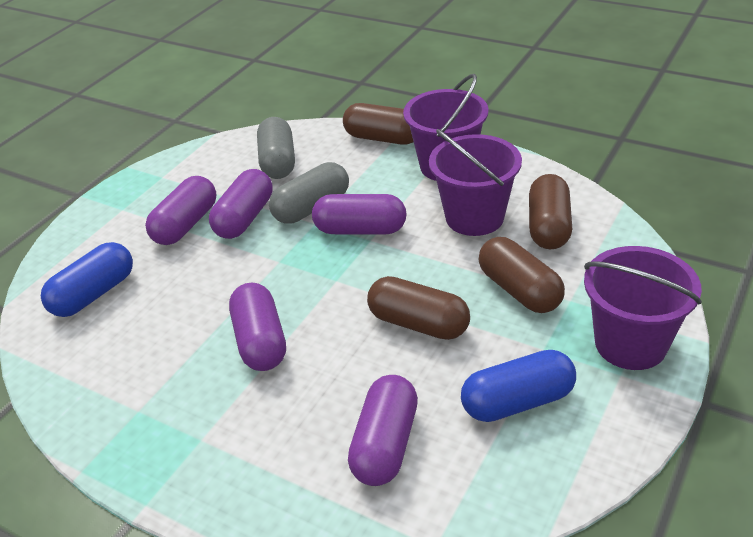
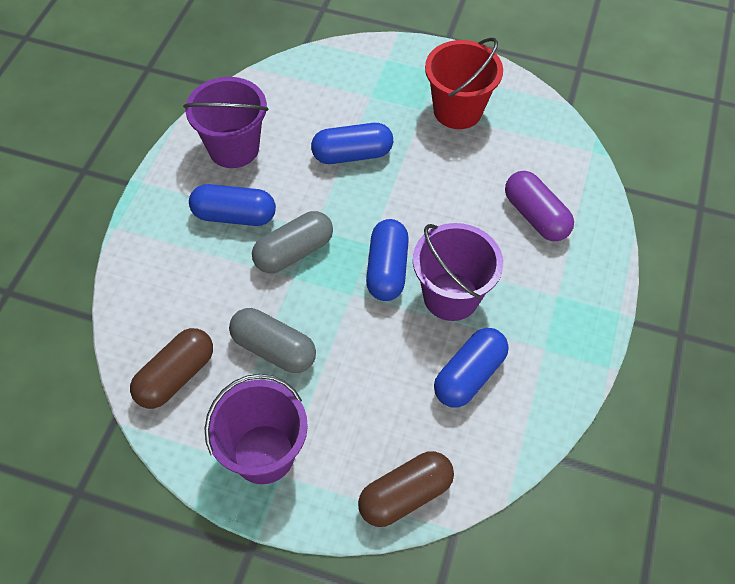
blue capsule: 2 -> 4
brown capsule: 4 -> 2
purple capsule: 5 -> 1
red bucket: 0 -> 1

